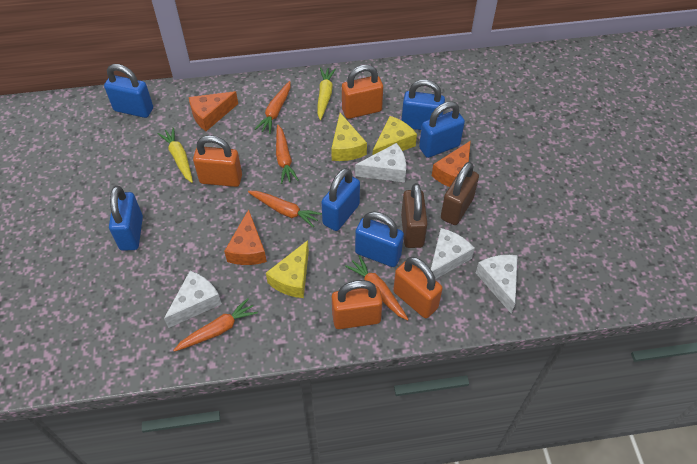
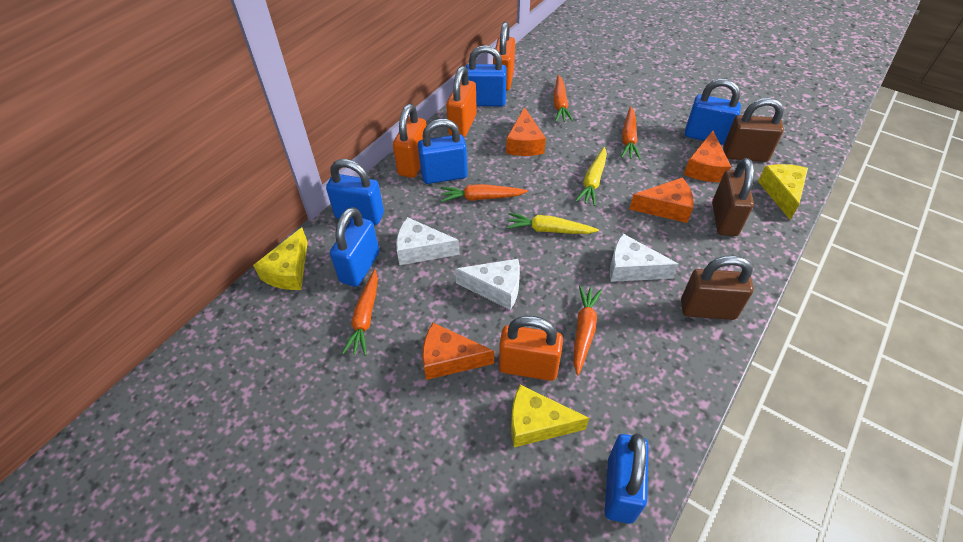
brown padlock: 2 -> 3
orange cheese: 3 -> 4
white cheese: 4 -> 3

